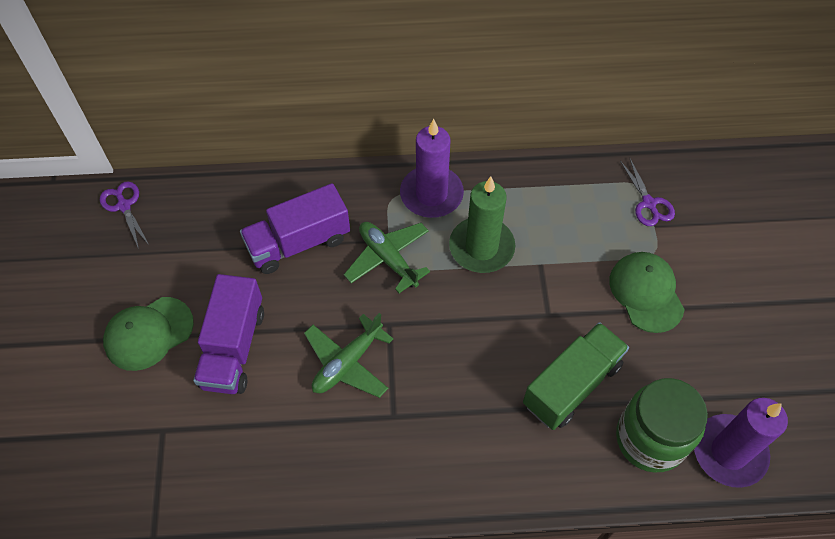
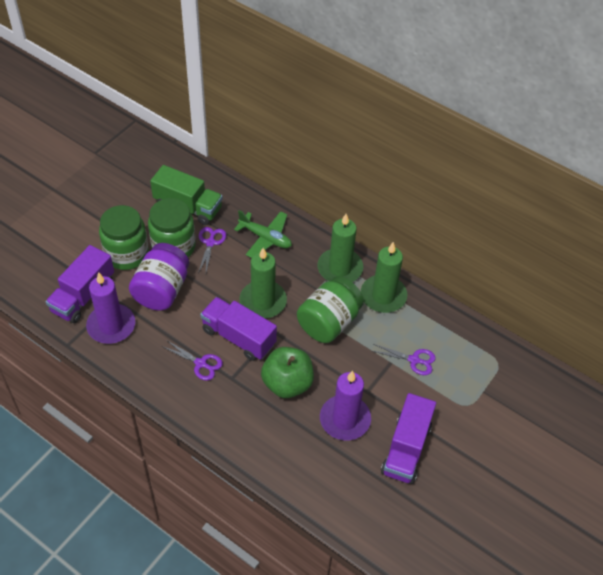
green apple: 0 -> 1
green candle: 1 -> 3
green cap: 2 -> 0
green jar: 1 -> 3
green plane: 2 -> 1
purple jar: 0 -> 1
purple scissors: 2 -> 3
purple truck: 2 -> 3

